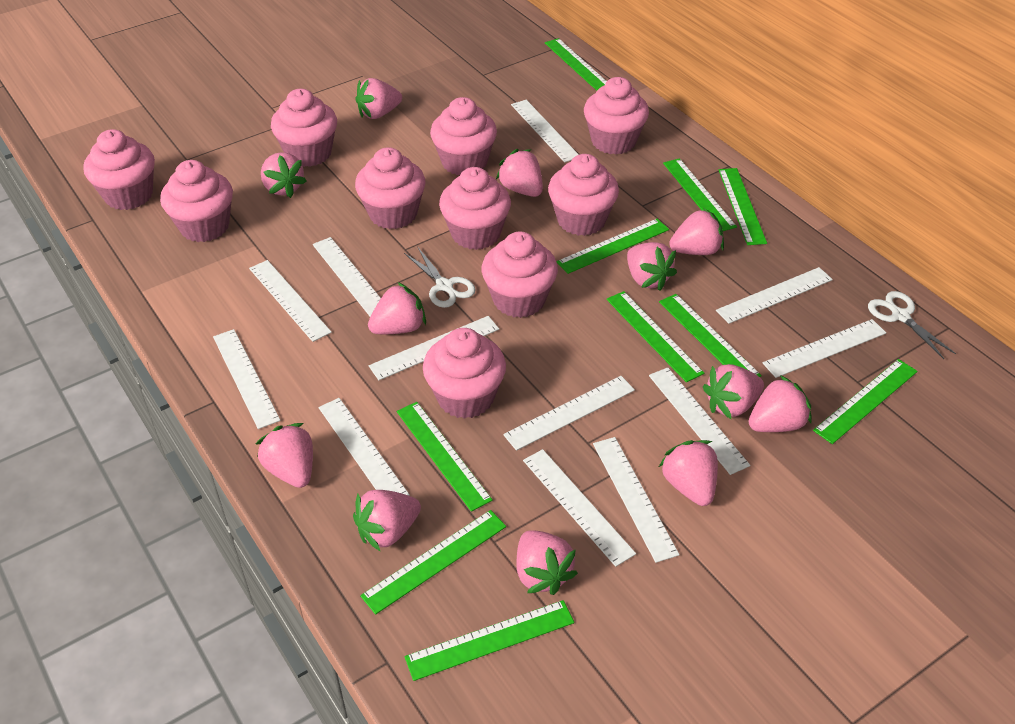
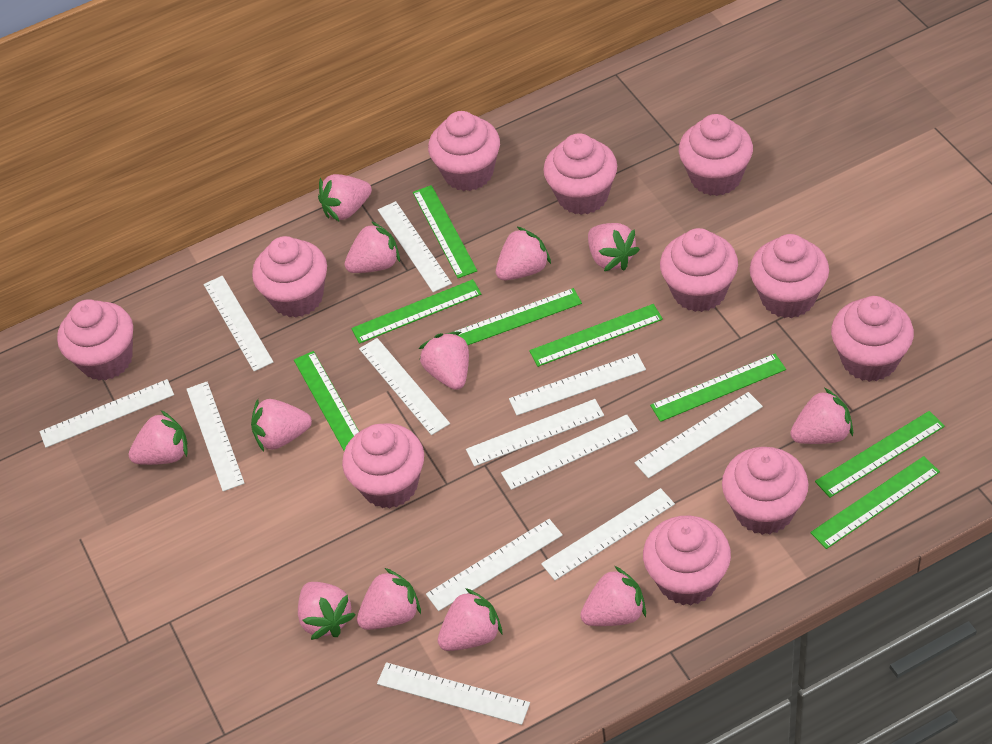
green ruler: 10 -> 8
pink cupcake: 10 -> 11
white scissors: 2 -> 0

